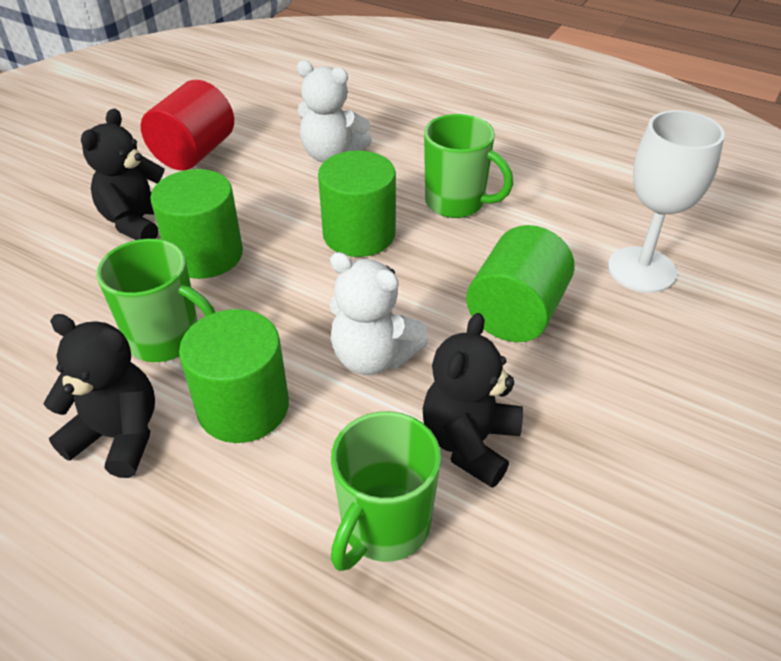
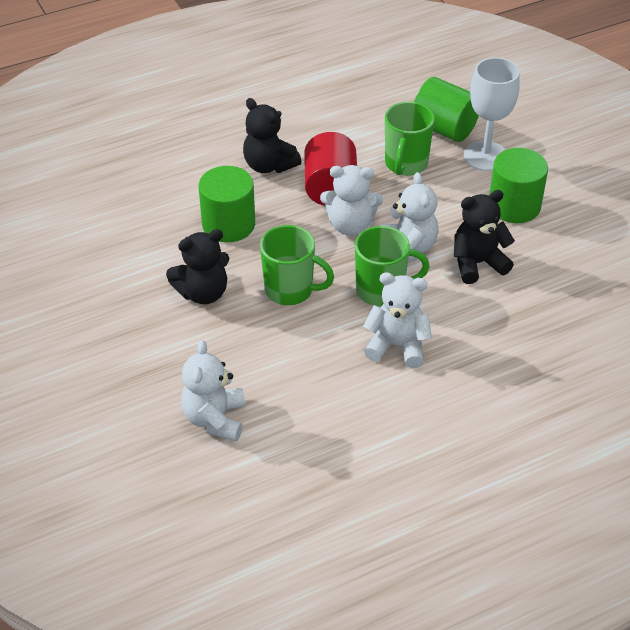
green cylinder: 4 -> 3
white teddy bear: 2 -> 4

